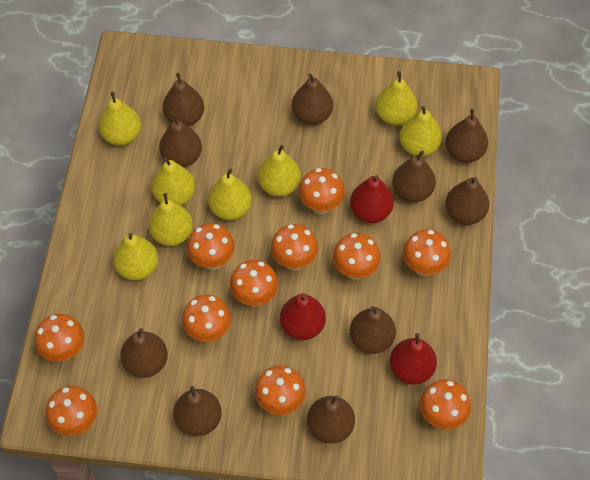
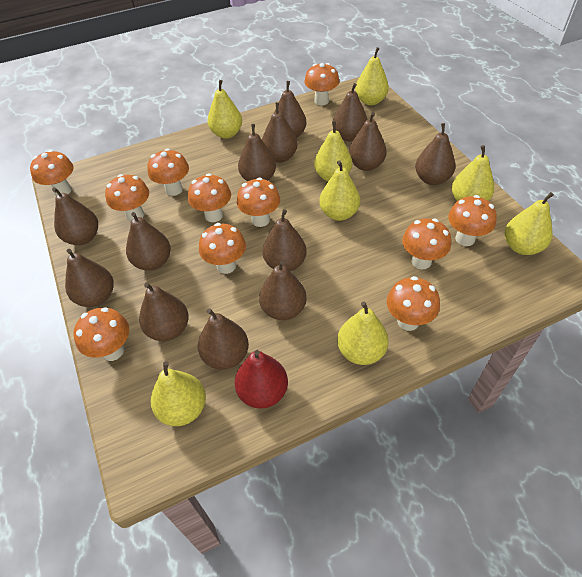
brown pear: 10 -> 13
red pear: 3 -> 1

